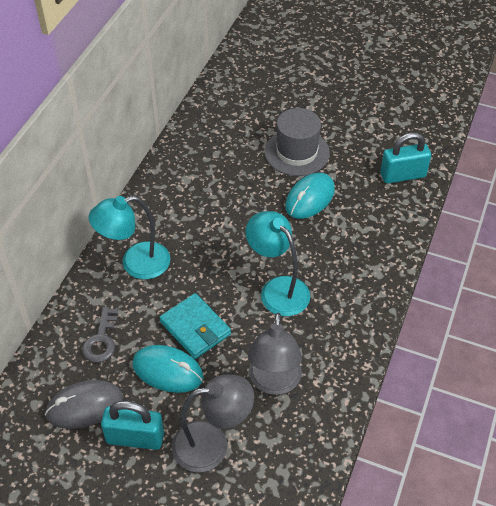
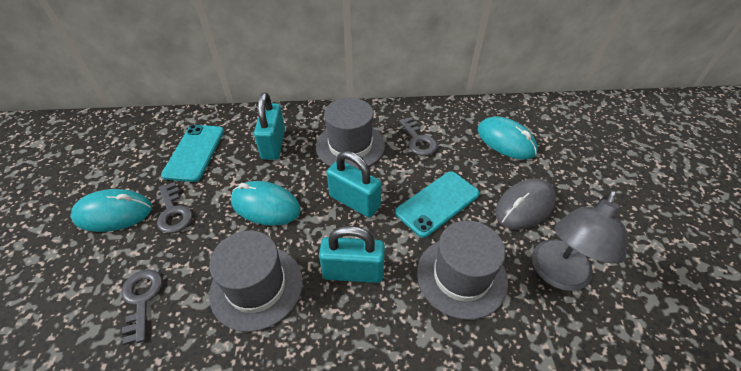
grey hat: 1 -> 3
grey key: 1 -> 3
grey lamp: 2 -> 1
turquoise lamp: 2 -> 0
turquoise mouse: 2 -> 3
turquoise padlock: 2 -> 3
turquoise phone: 0 -> 2
turquoise wallet: 1 -> 0

